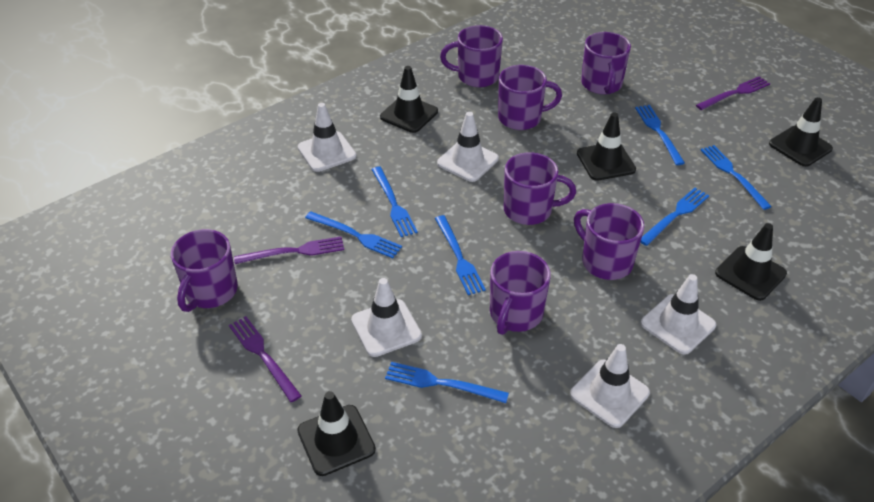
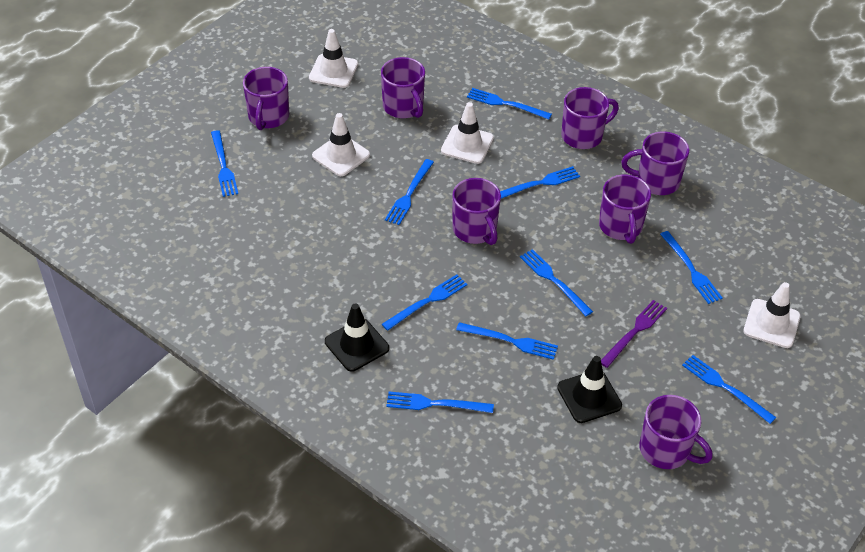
black traffic cone: 5 -> 2
blue fork: 7 -> 10
purple fork: 3 -> 1
white traffic cone: 5 -> 4

